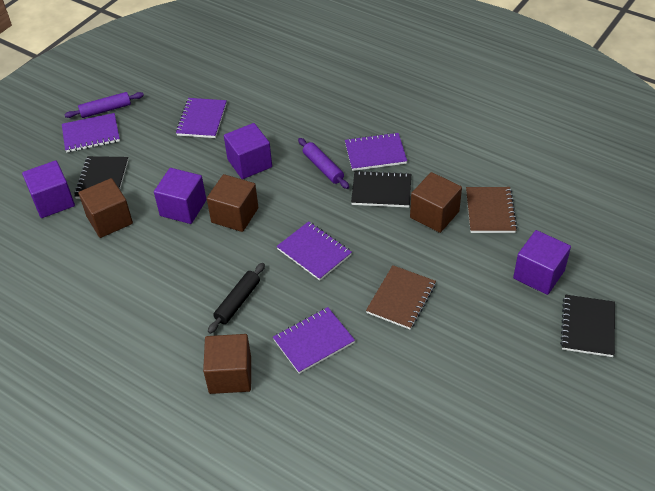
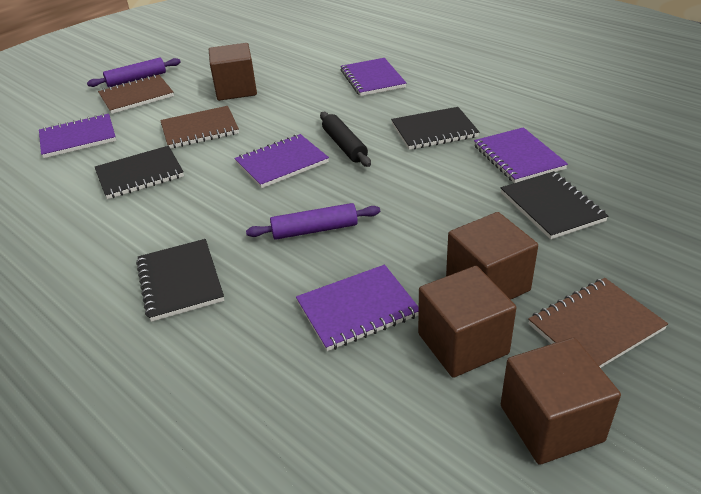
black notebook: 3 -> 4
brown notebook: 2 -> 3
purple cube: 4 -> 0

